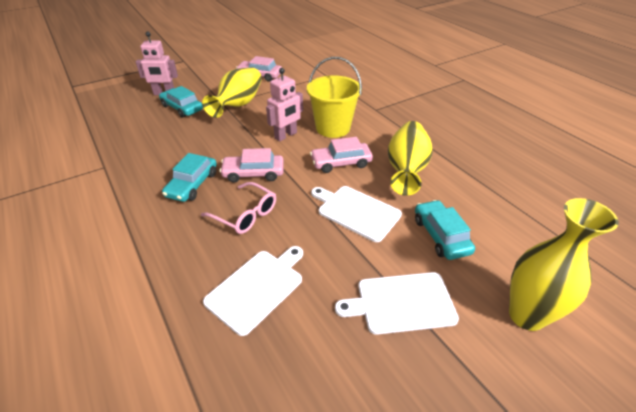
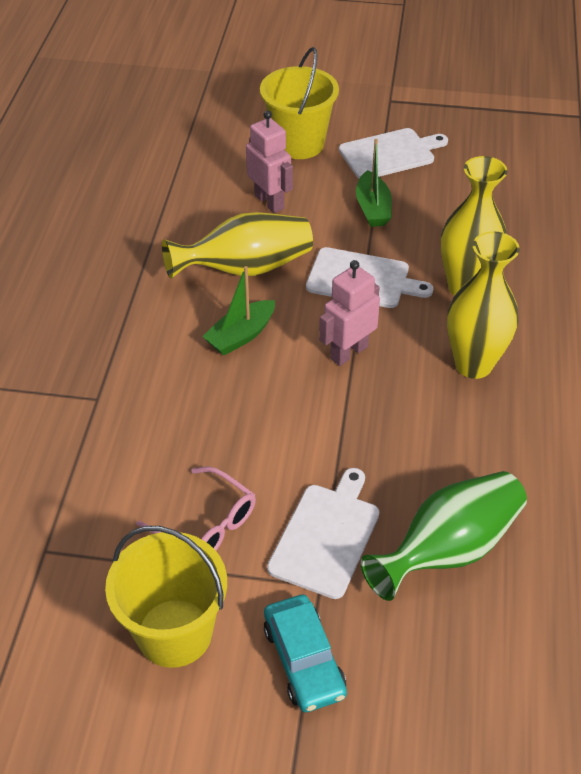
green boat: 0 -> 2
green vase: 0 -> 1
pink car: 3 -> 0
turquoise car: 3 -> 1
yellow bucket: 1 -> 2

